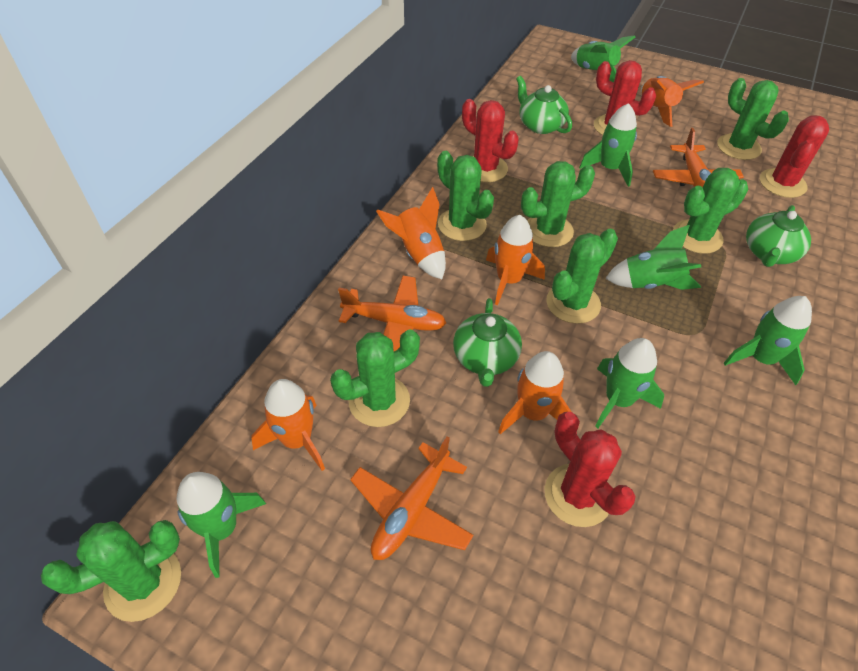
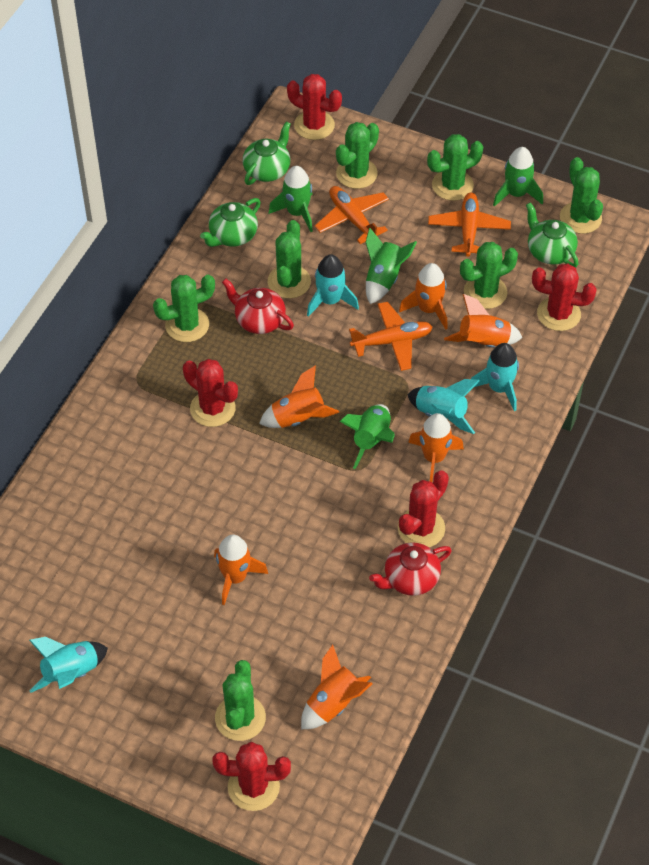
green rocket: 6 -> 4
orange rocket: 5 -> 6
red cactus: 4 -> 5
red teapot: 0 -> 2
turquoise rocket: 0 -> 4

